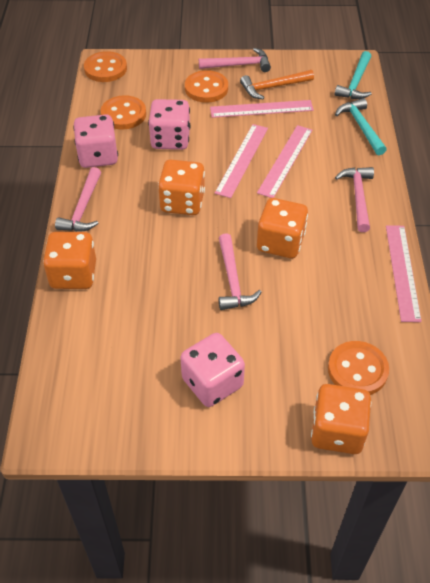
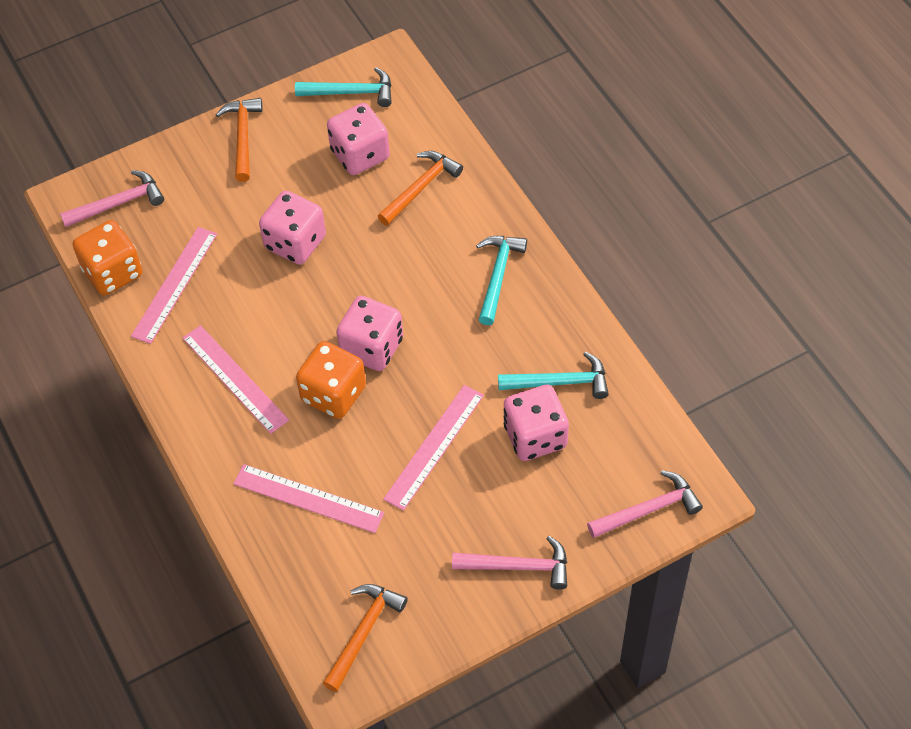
orange button: 4 -> 0
orange dice: 4 -> 2
orange hammer: 1 -> 3
pink dice: 3 -> 4
pink hammer: 4 -> 3
turquoise hammer: 2 -> 3

